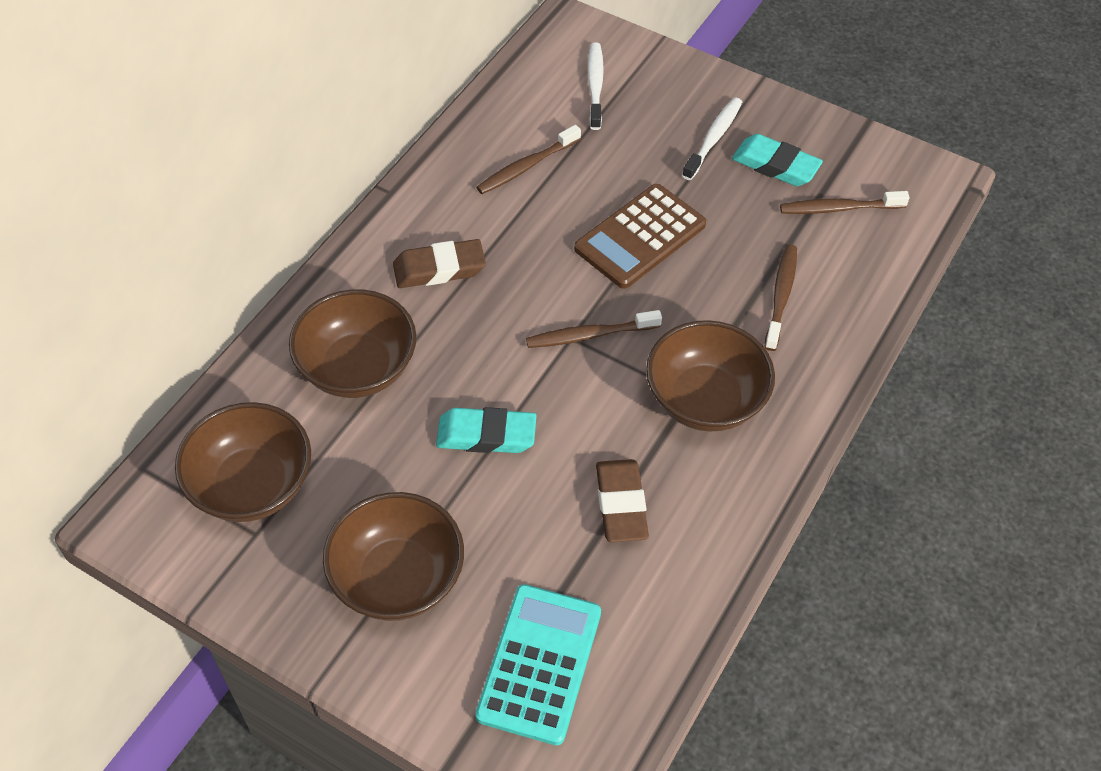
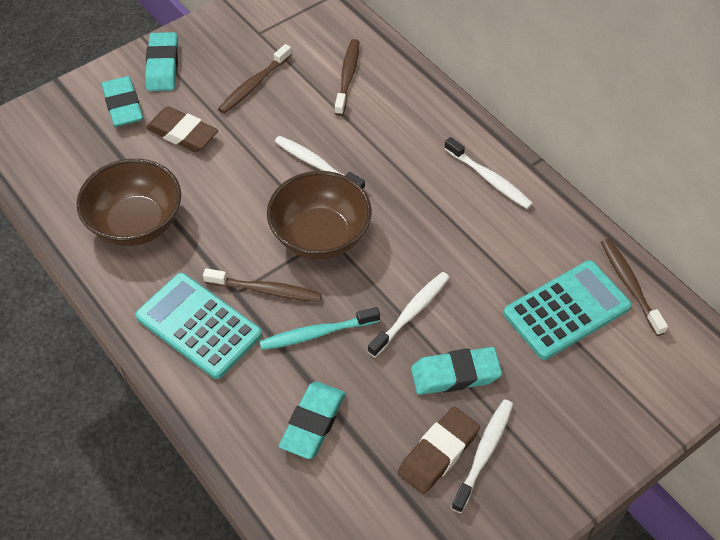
brown bowl: 4 -> 2
brown calculator: 1 -> 0
turquoise calculator: 1 -> 2
turquoise eraser: 2 -> 4
turquoise toothbrush: 0 -> 1
white toothbrush: 2 -> 4

